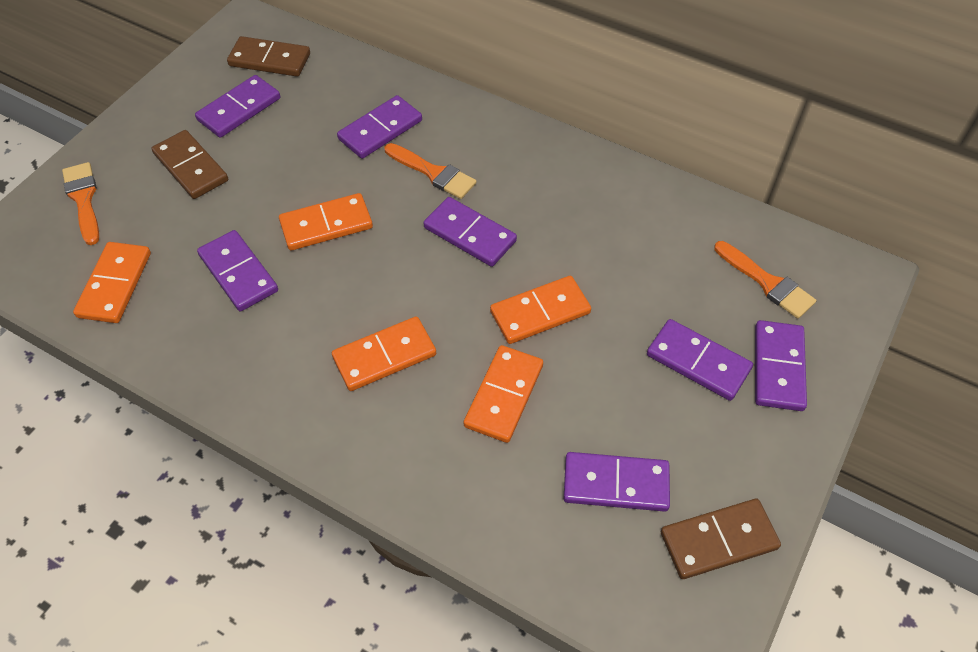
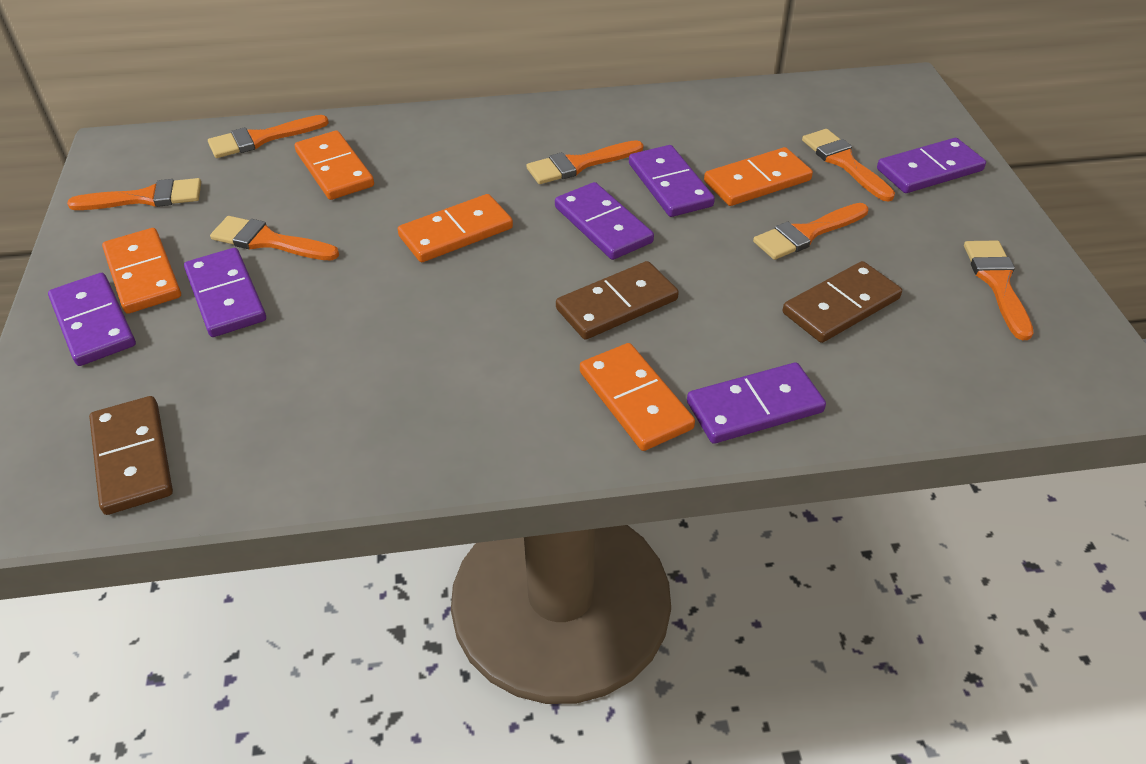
orange brush: 3 -> 7
purple domino: 7 -> 6

